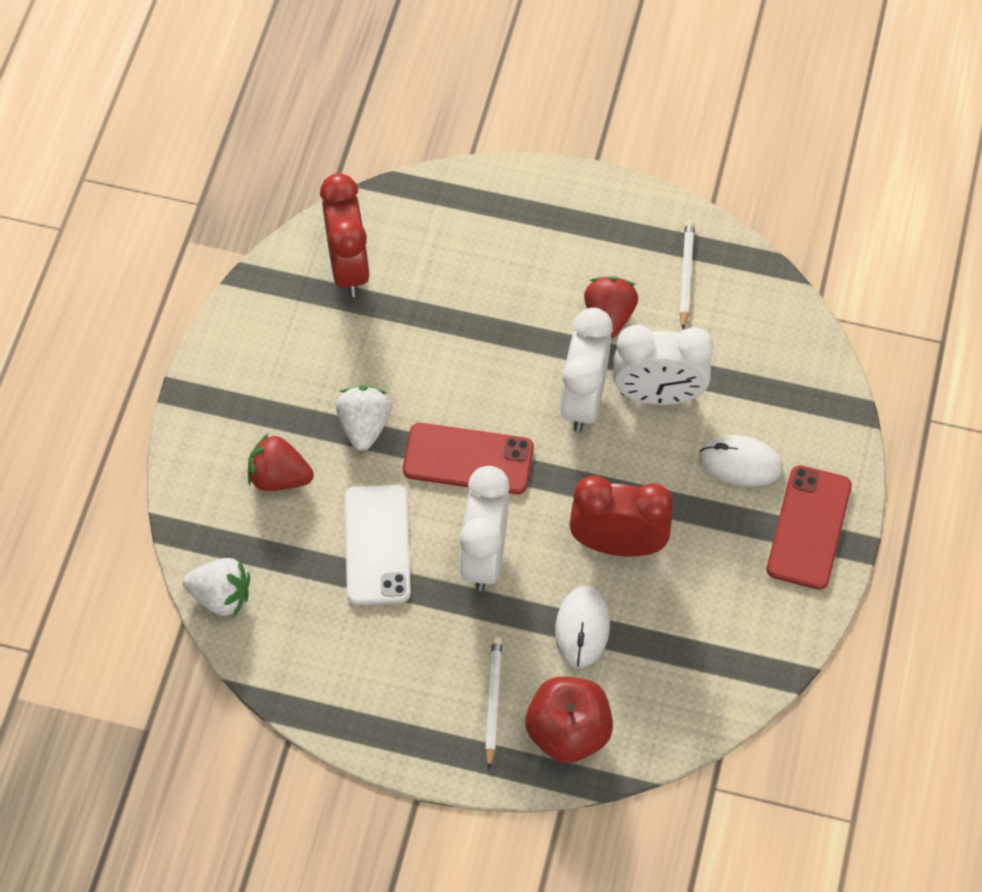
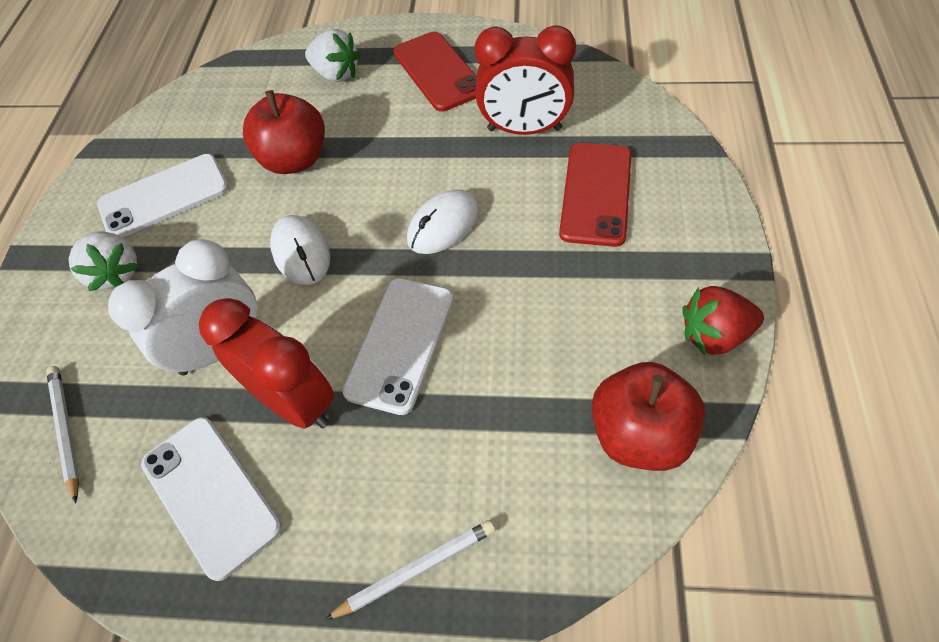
red apple: 1 -> 2
red strawberry: 2 -> 1
white clock: 3 -> 1
white phone: 1 -> 3

